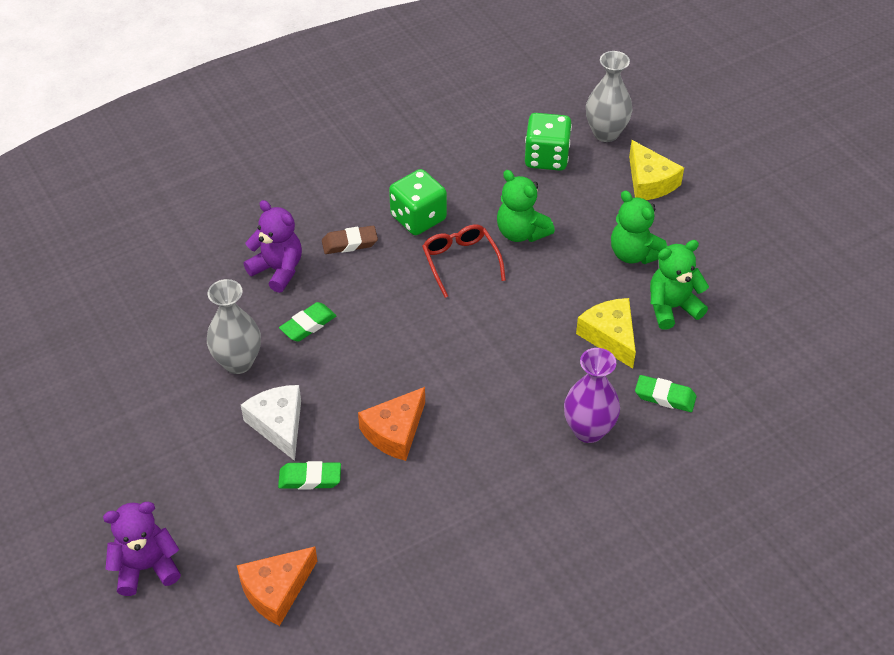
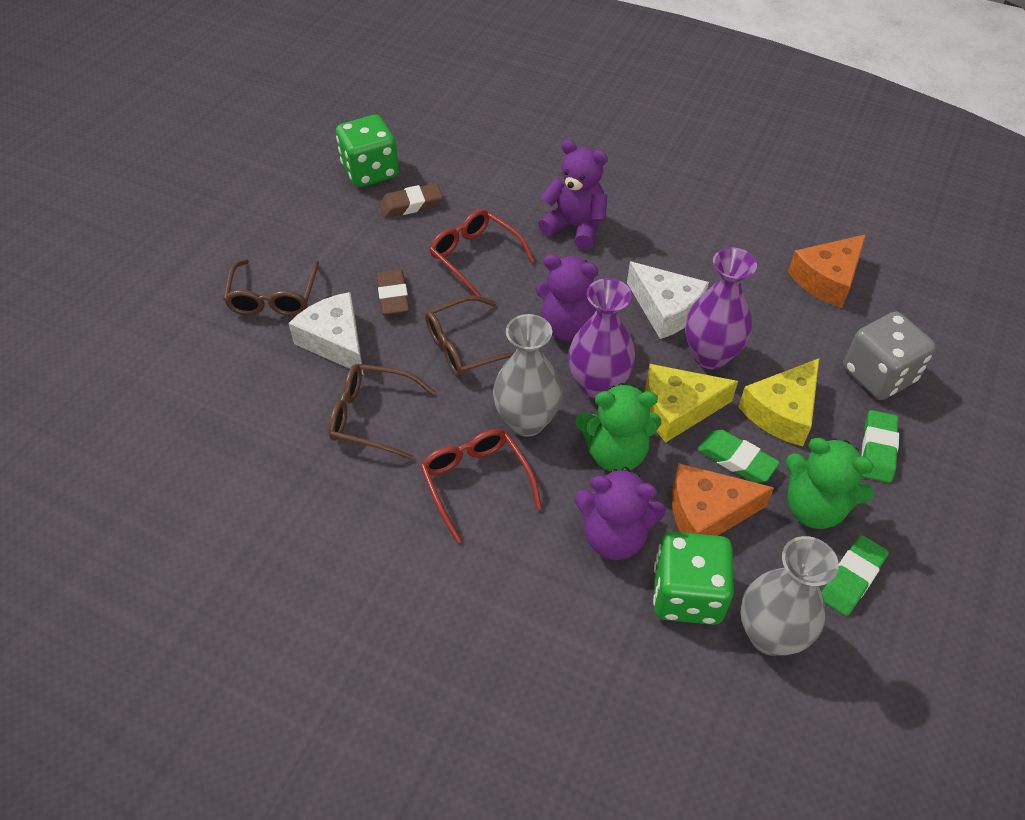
brown eraser: 1 -> 2
brown glasses: 0 -> 3
green teddy bear: 3 -> 2
grey dice: 0 -> 1
purple teddy bear: 2 -> 3
purple vase: 1 -> 2
red glasses: 1 -> 2
white cheese: 1 -> 2

